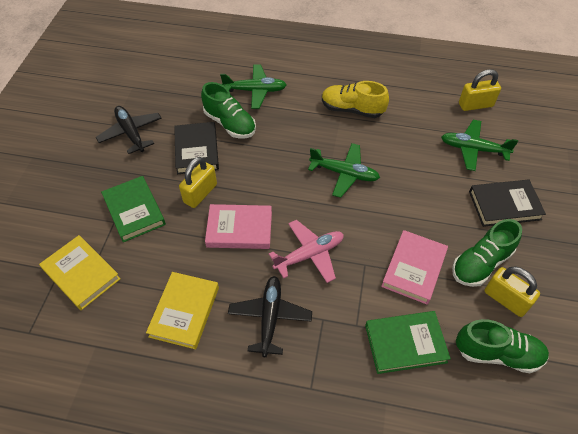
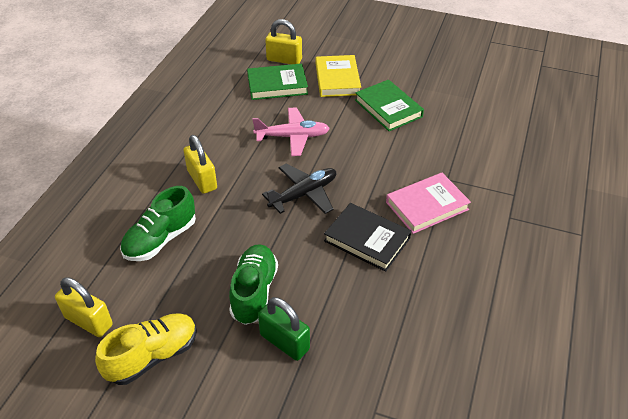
black book: 2 -> 1
black plane: 2 -> 1
green padlock: 0 -> 1
green plane: 3 -> 0
green shoe: 3 -> 2
pink book: 2 -> 1
yellow book: 2 -> 1

